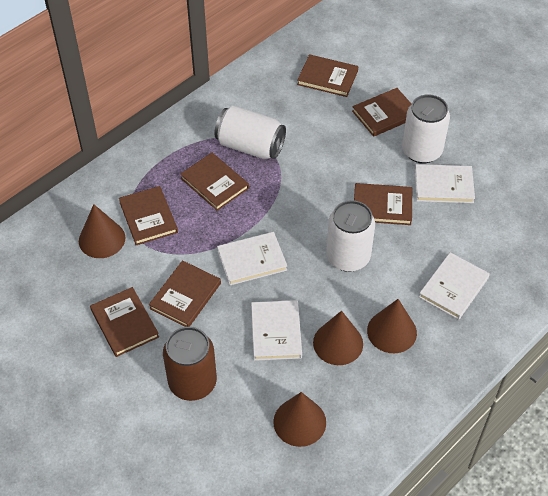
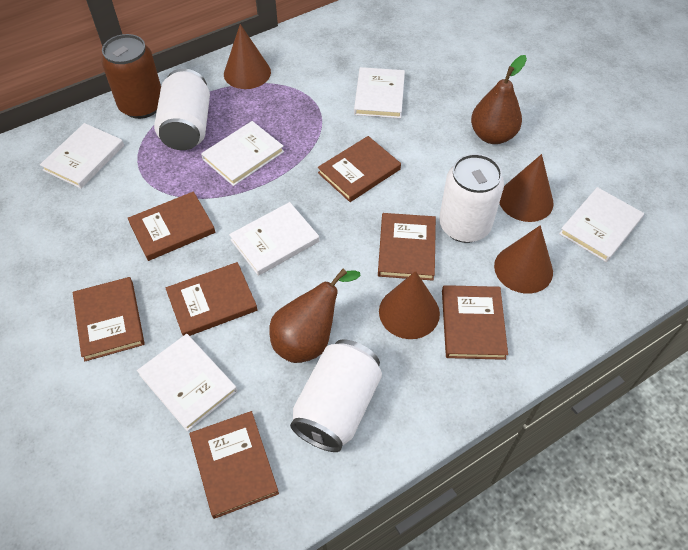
brown pear: 0 -> 2
white book: 4 -> 6

